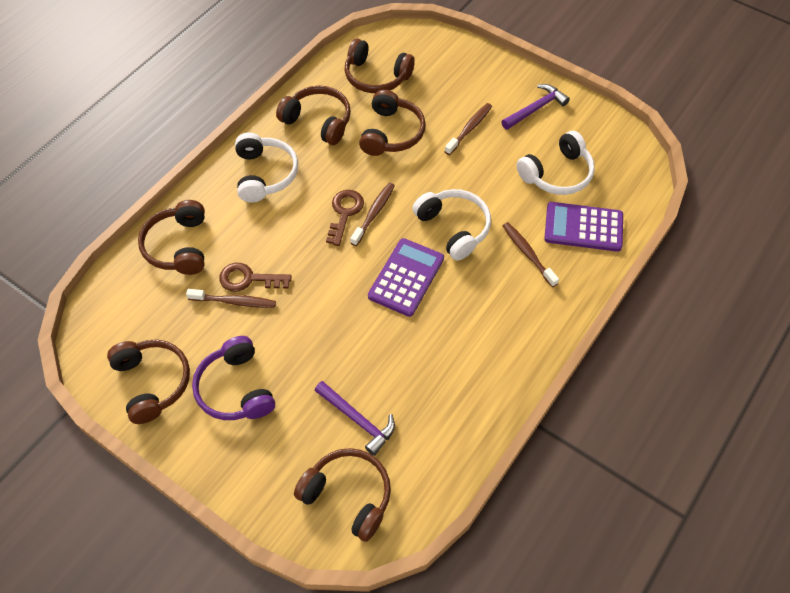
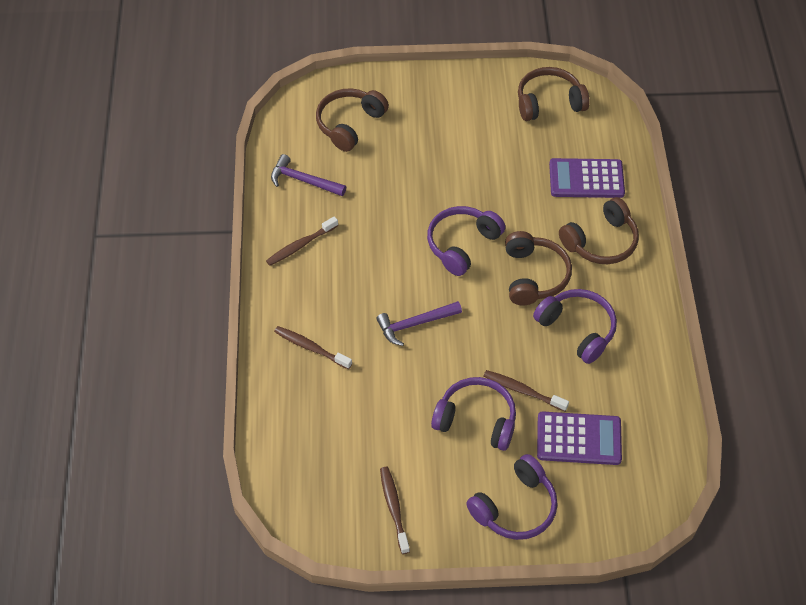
brown headphones: 6 -> 4
brown key: 2 -> 0
purple headphones: 1 -> 4
white headphones: 3 -> 0

